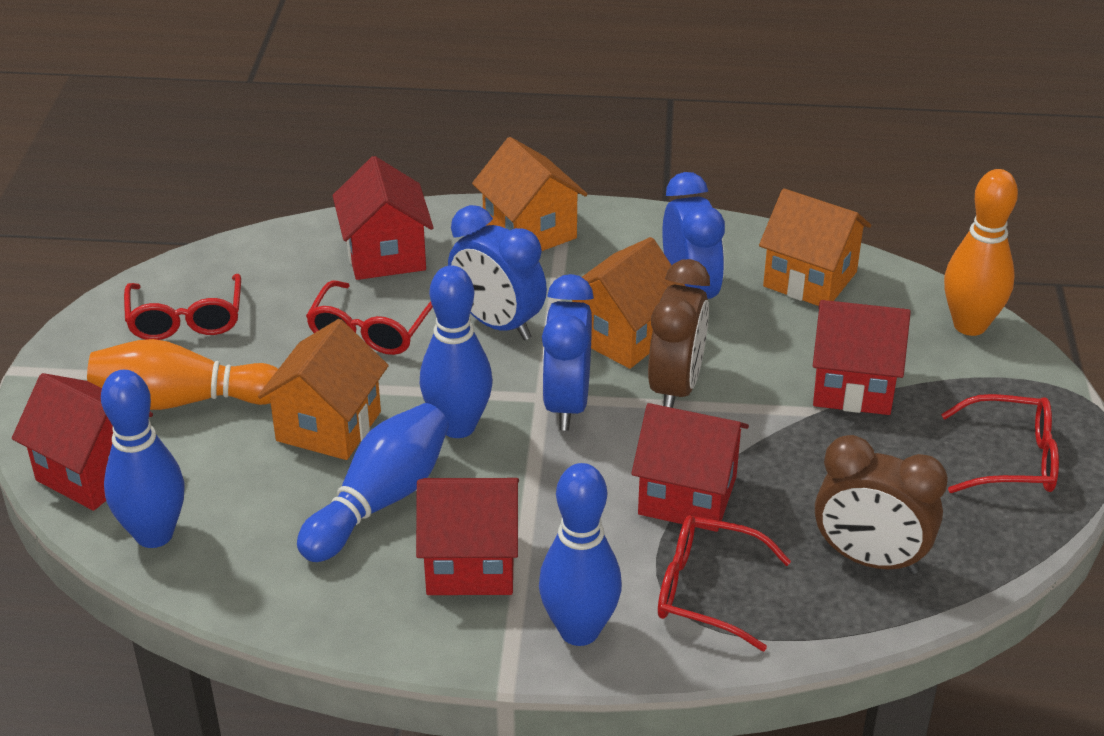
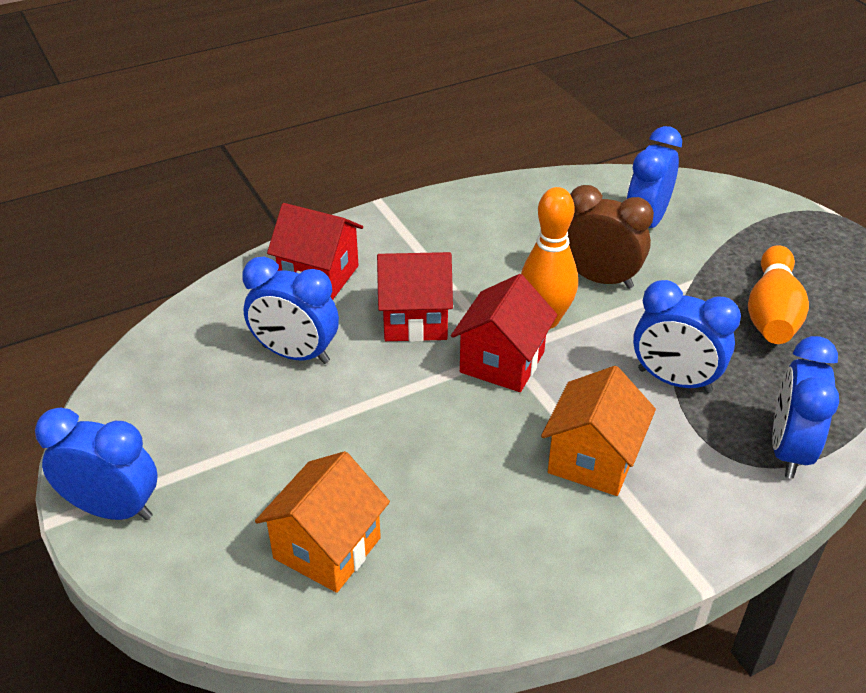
blue bowling pin: 4 -> 0
blue clock: 3 -> 5
brown clock: 2 -> 1
orange house: 4 -> 2
red glasses: 4 -> 0
red house: 5 -> 3

